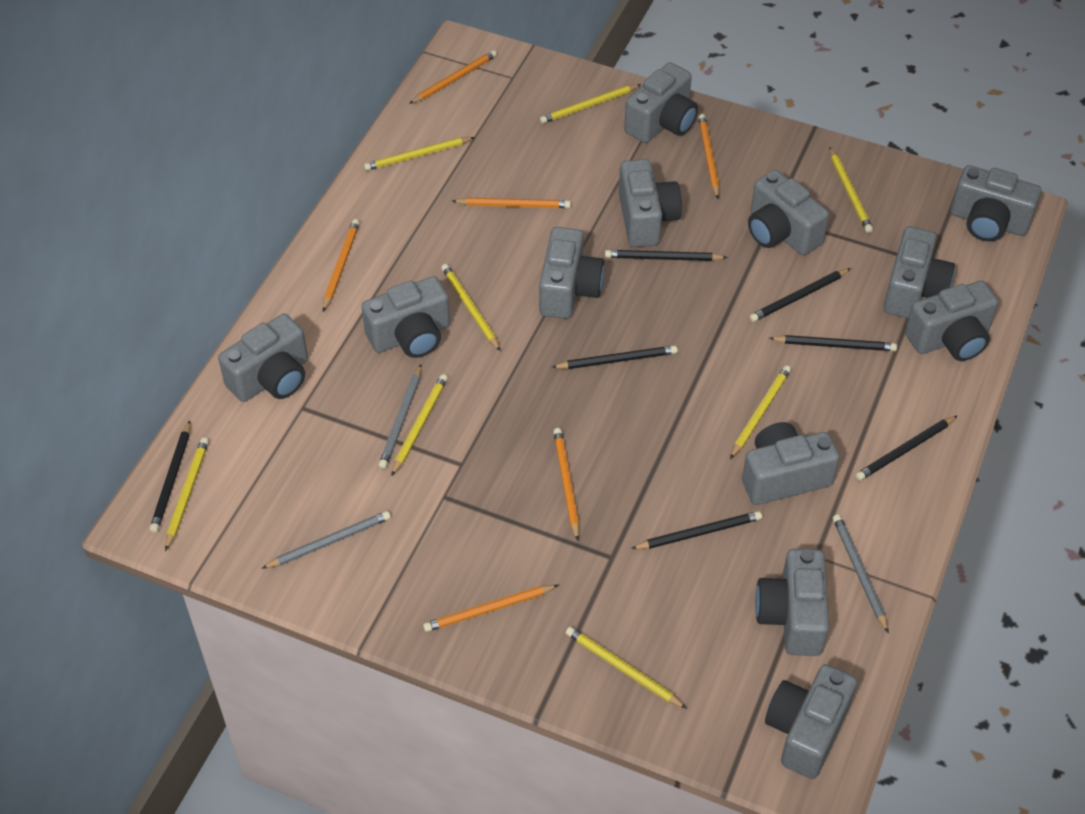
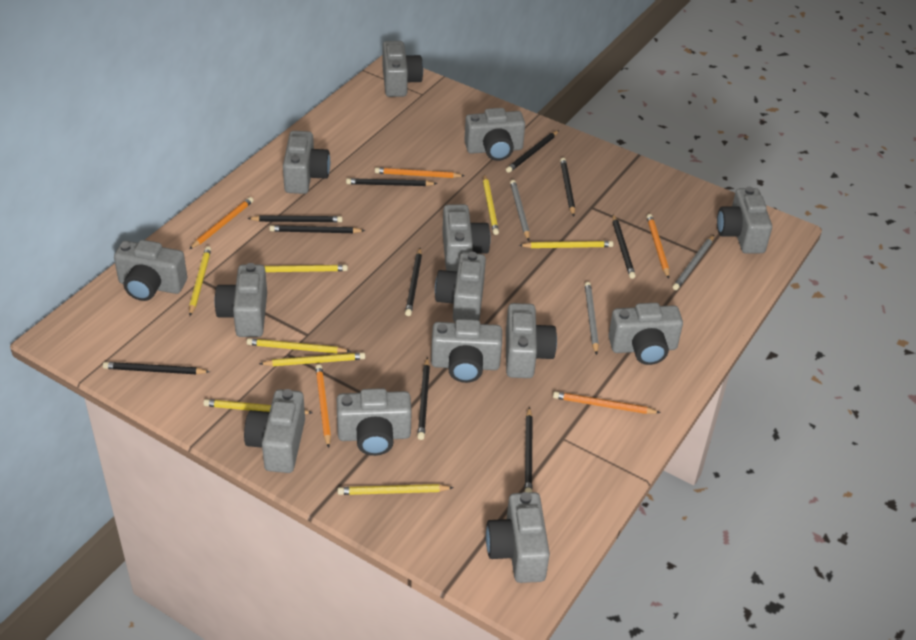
black pencil: 7 -> 10
grey camera: 12 -> 14
orange pencil: 6 -> 5

